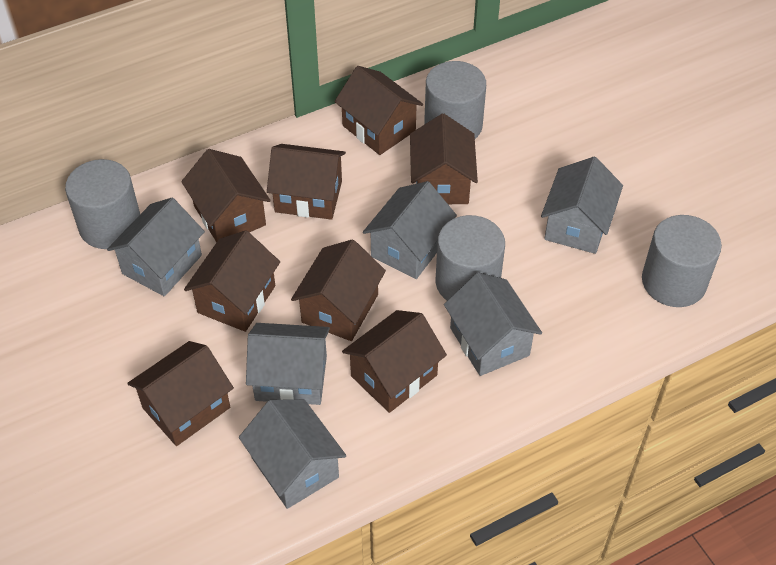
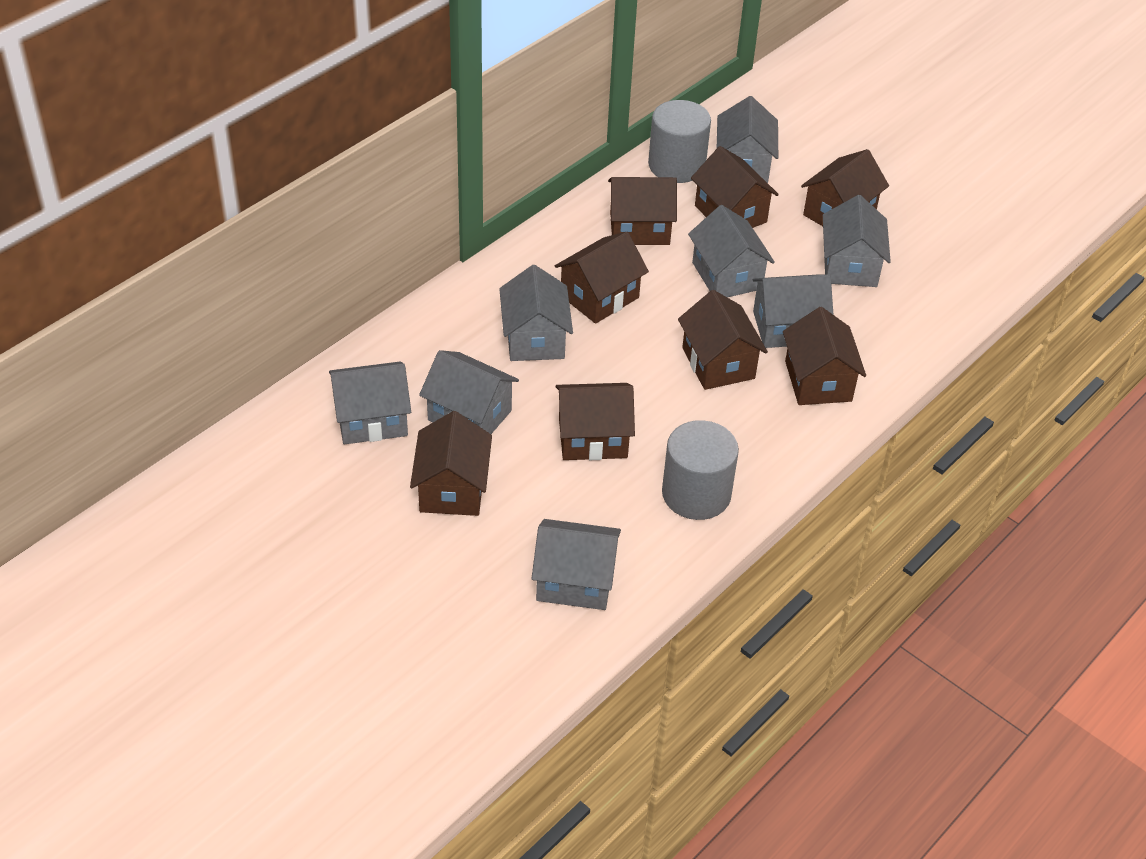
grey cylinder: 4 -> 2
grey house: 6 -> 8

